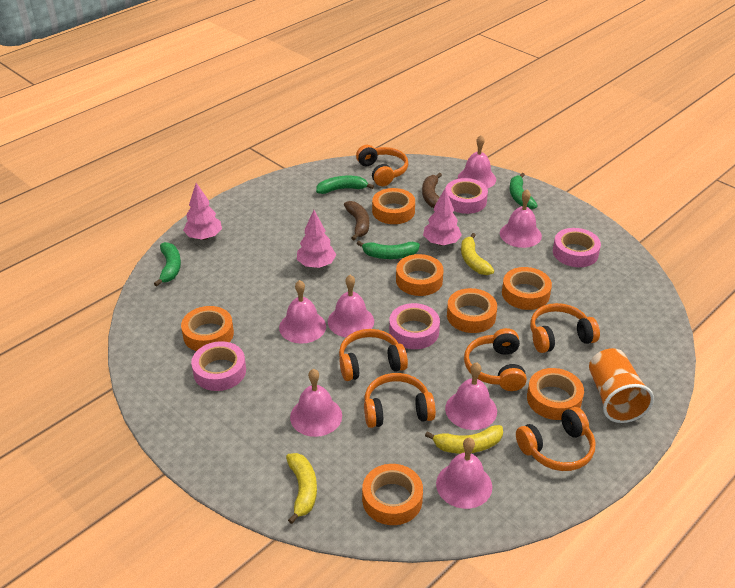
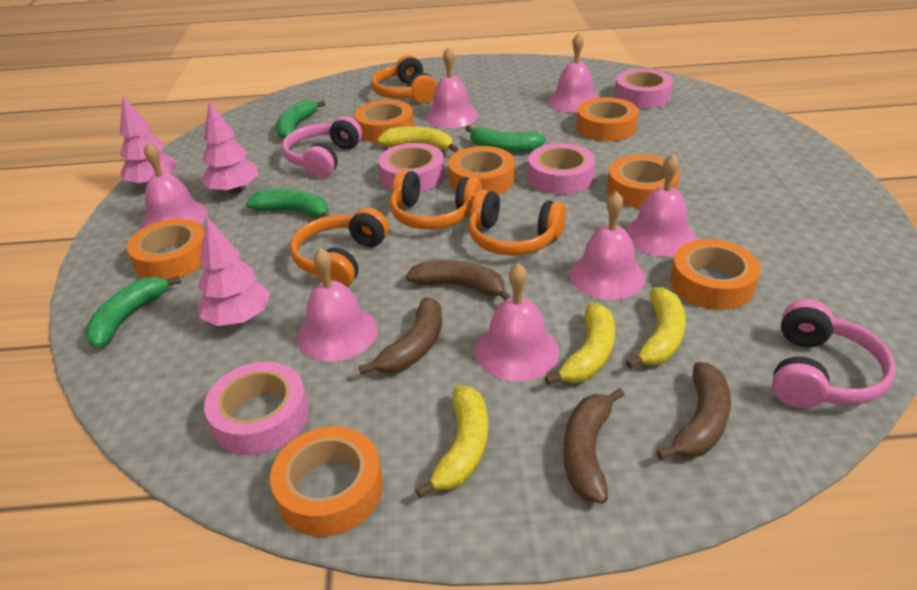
brown banana: 2 -> 4
orange cup: 1 -> 0
orange headphones: 6 -> 4
pink headphones: 0 -> 2
yellow banana: 3 -> 4

